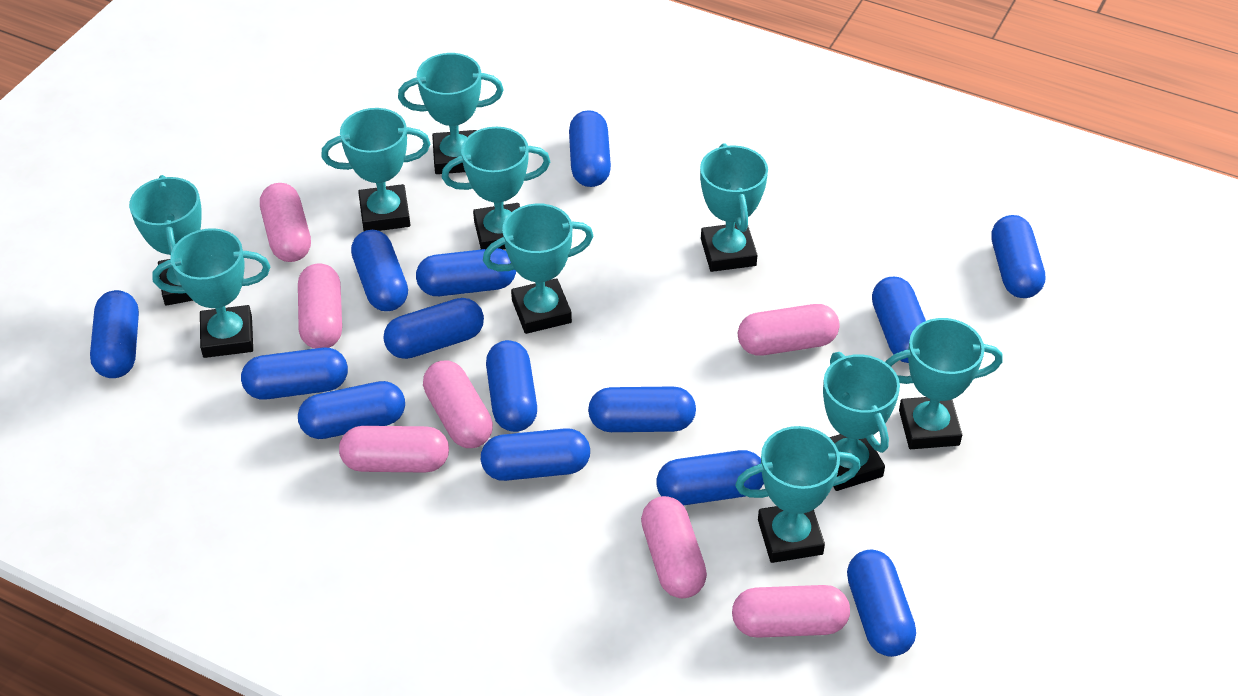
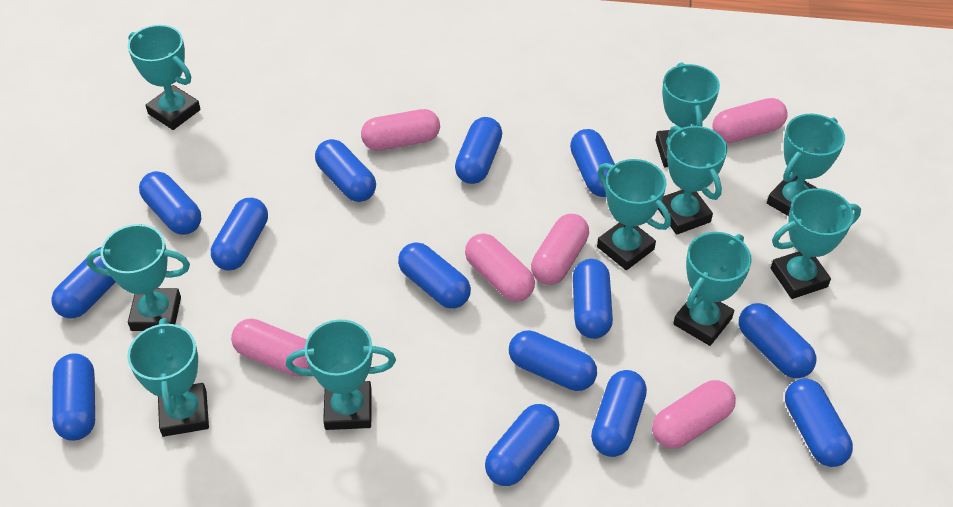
pink capsule: 7 -> 6

